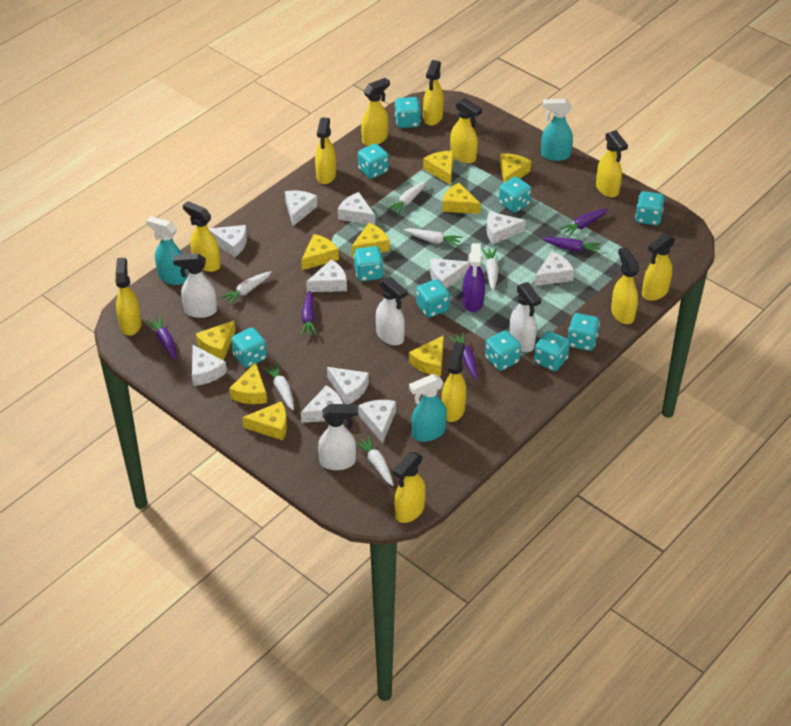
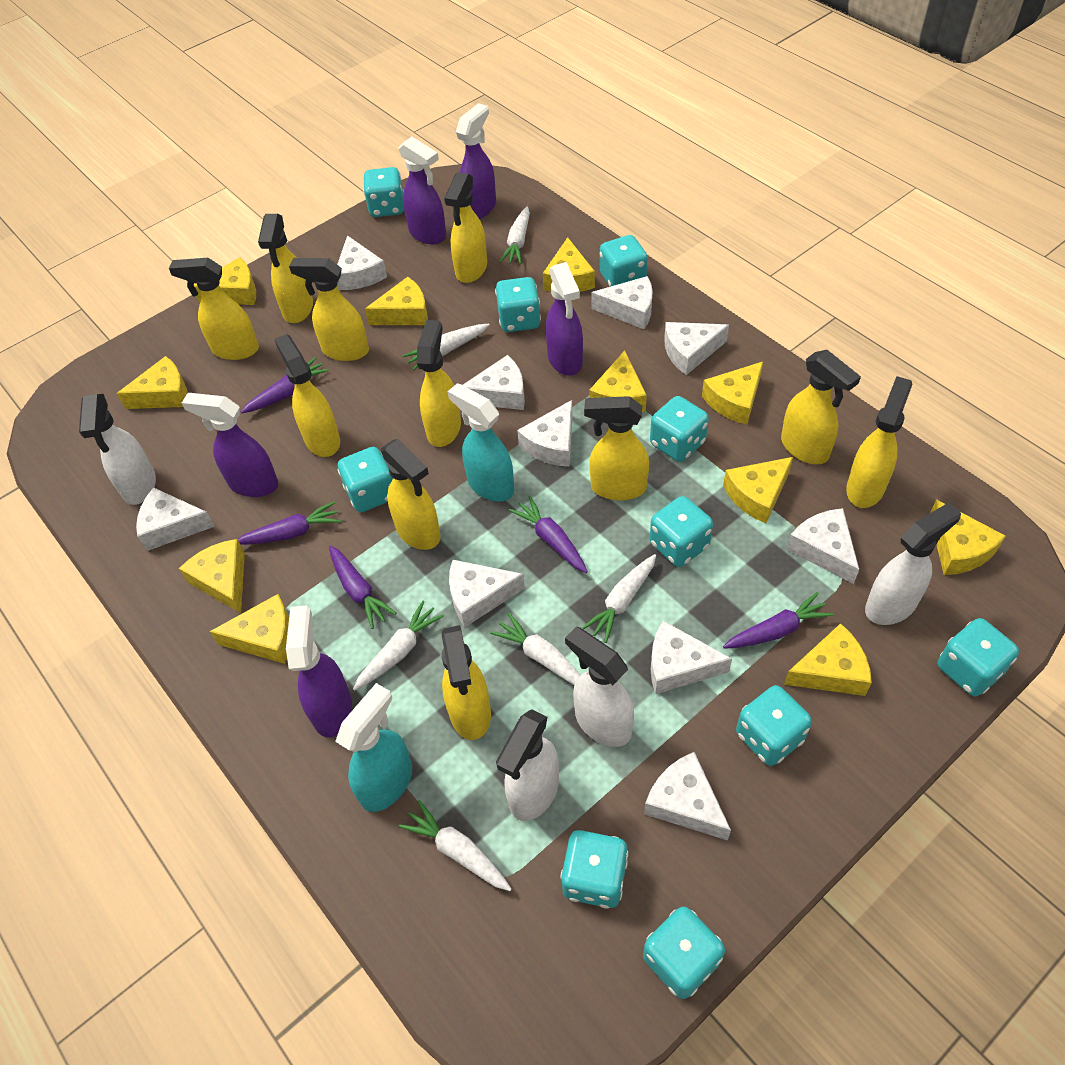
purple spray bottle: 1 -> 5
turquoise spray bottle: 3 -> 2
white cheese: 11 -> 10
yellow cheese: 9 -> 11

